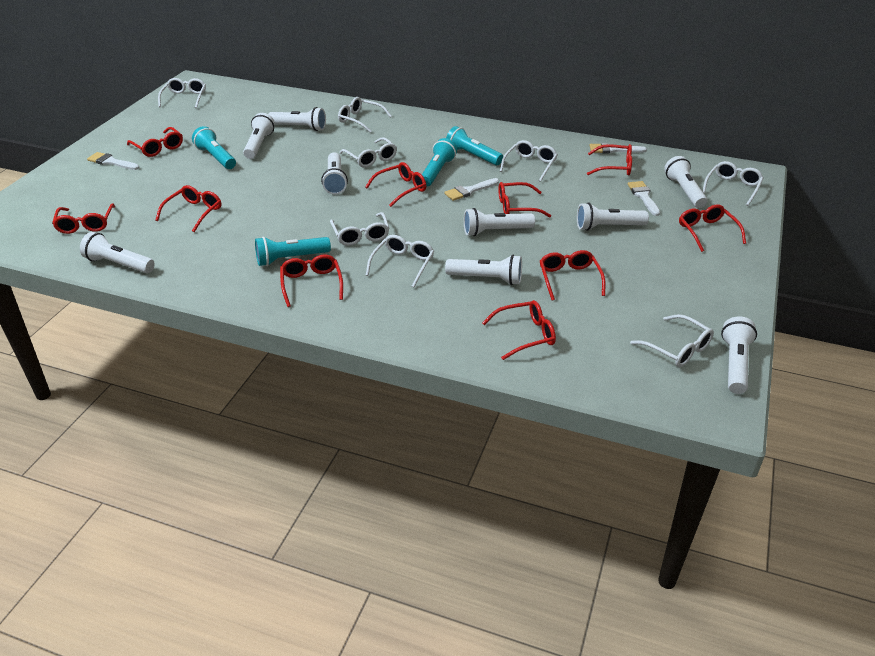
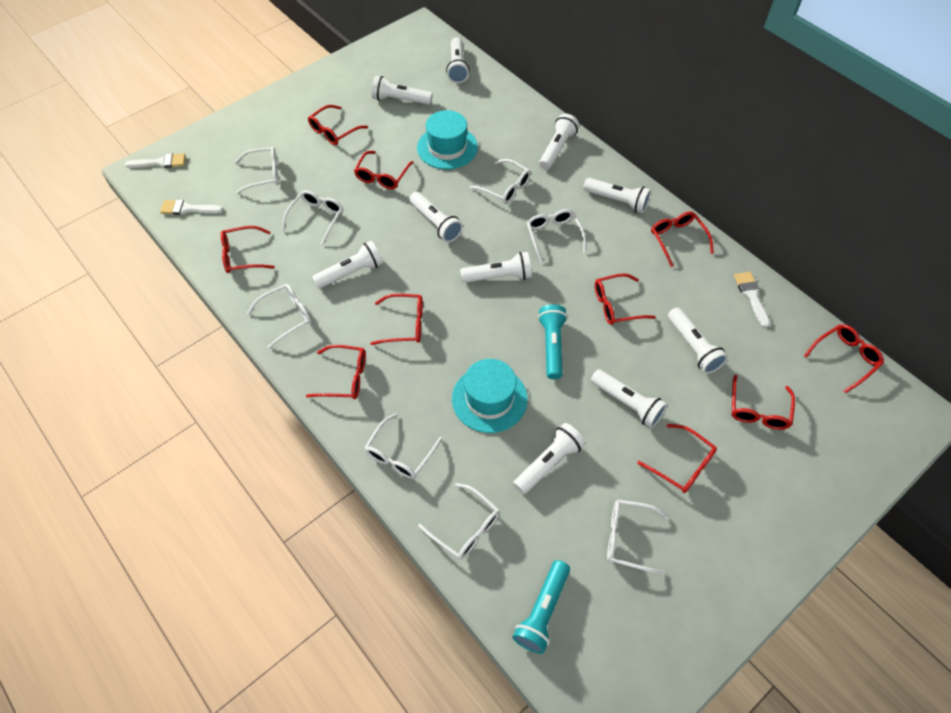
turquoise flashlight: 4 -> 2
turquoise hat: 0 -> 2
white brush: 4 -> 3
white flashlight: 9 -> 10

